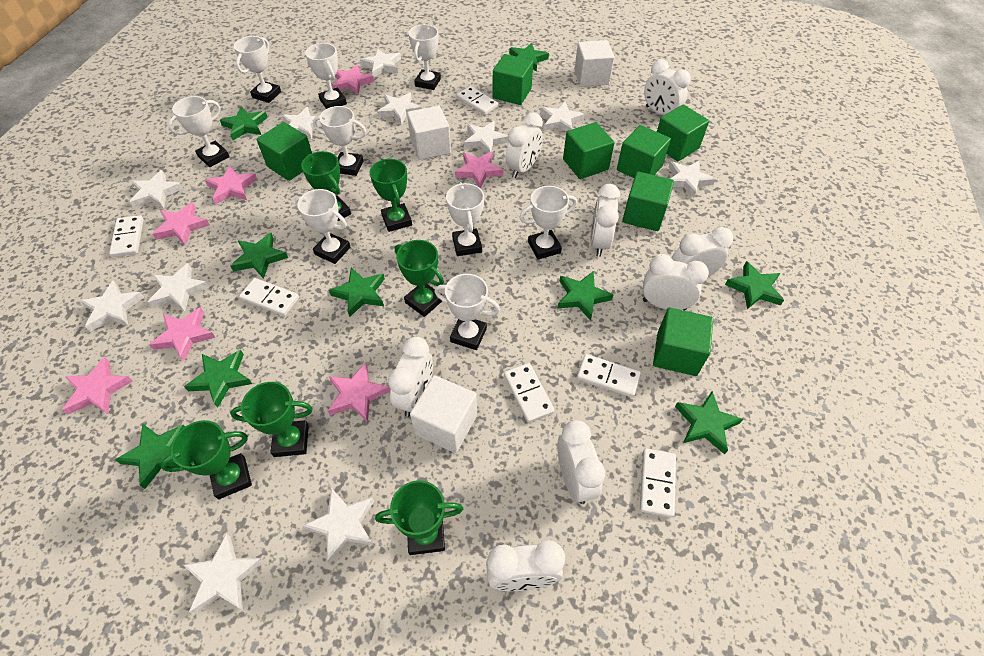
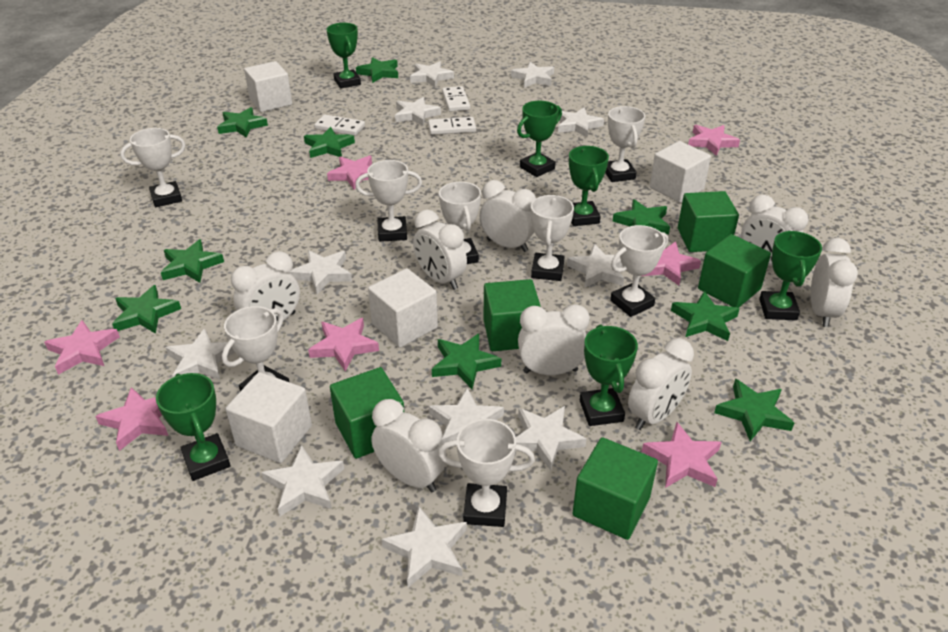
green cube: 7 -> 5
white cube: 3 -> 4
white domino: 6 -> 3
white trophy: 9 -> 8

